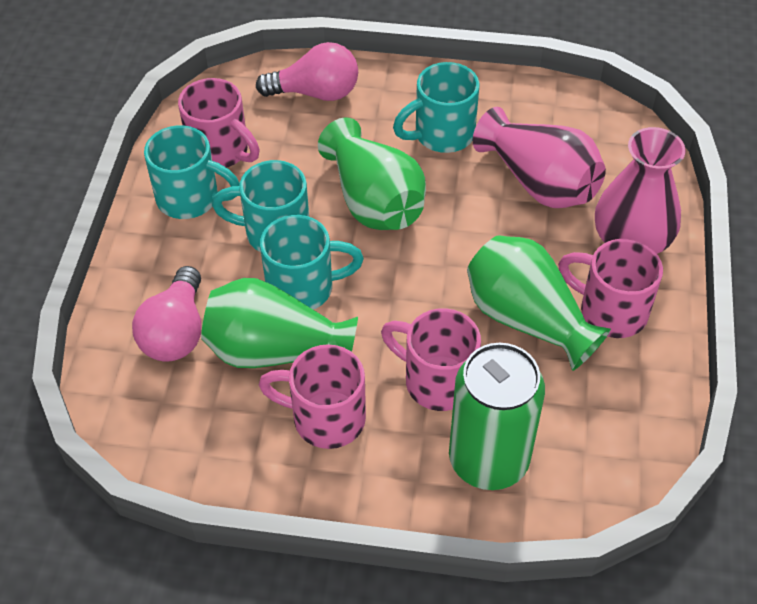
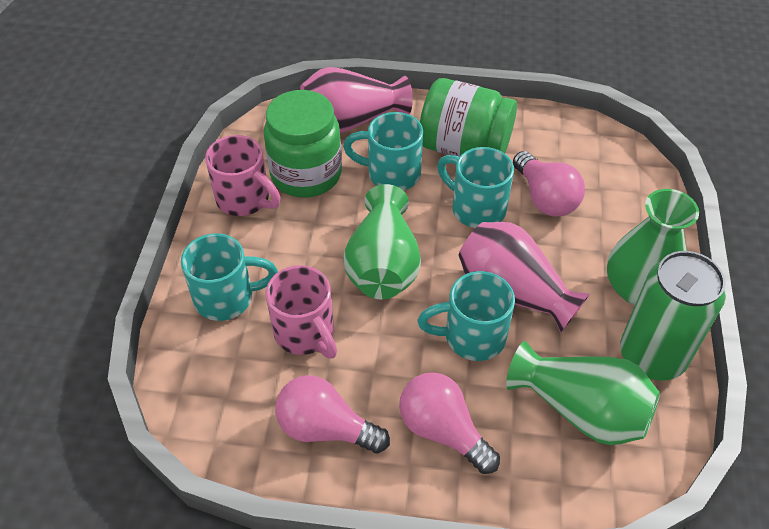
green jar: 0 -> 2
pink light bulb: 2 -> 3
pink mug: 4 -> 2

